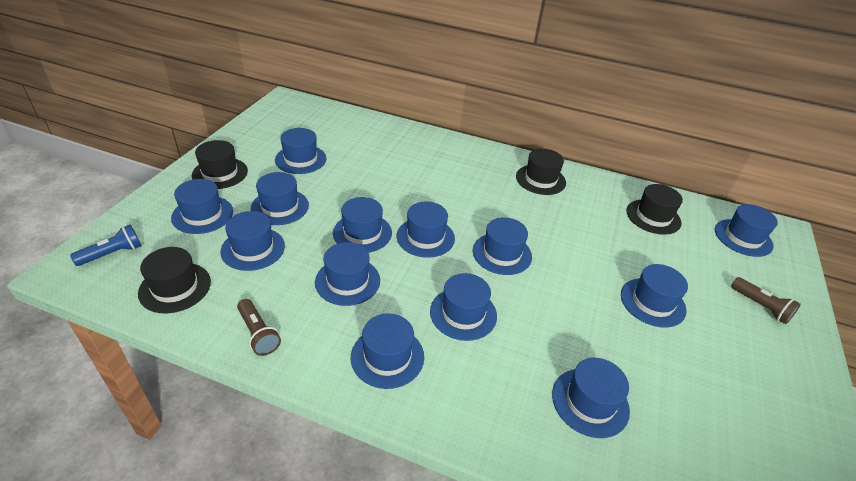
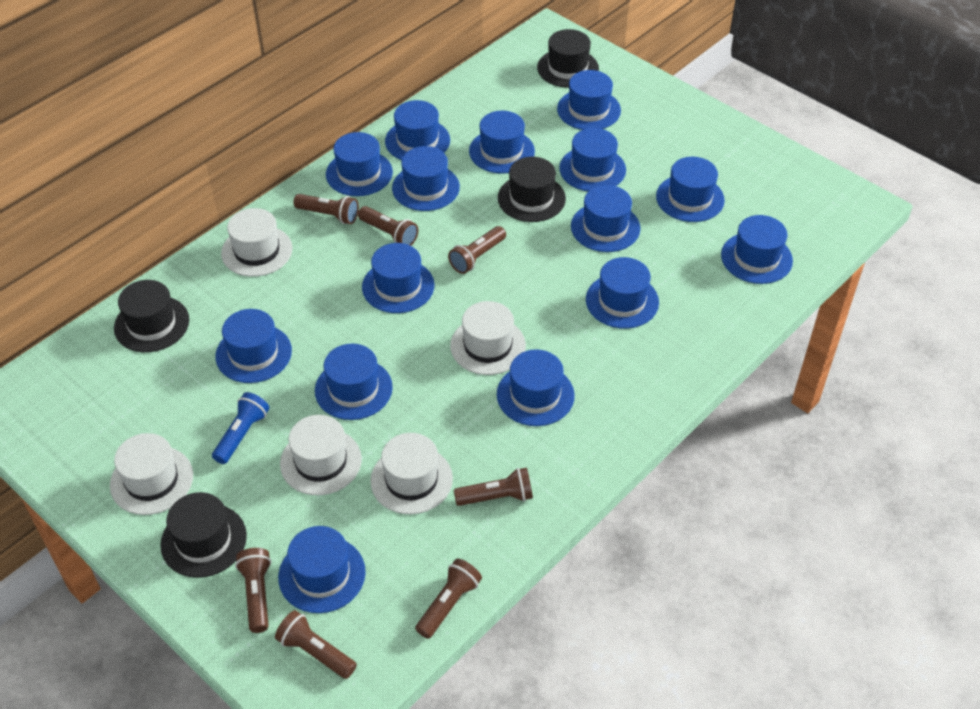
blue hat: 13 -> 15
brown flashlight: 2 -> 7
white hat: 0 -> 5

